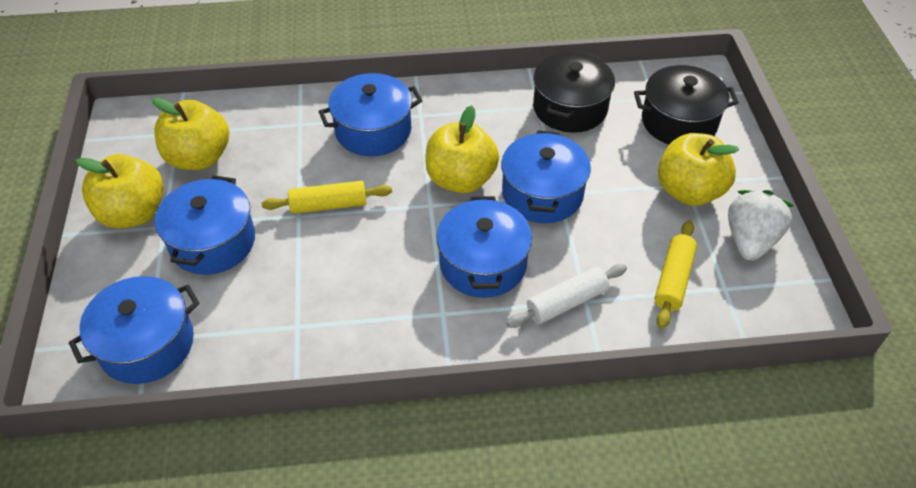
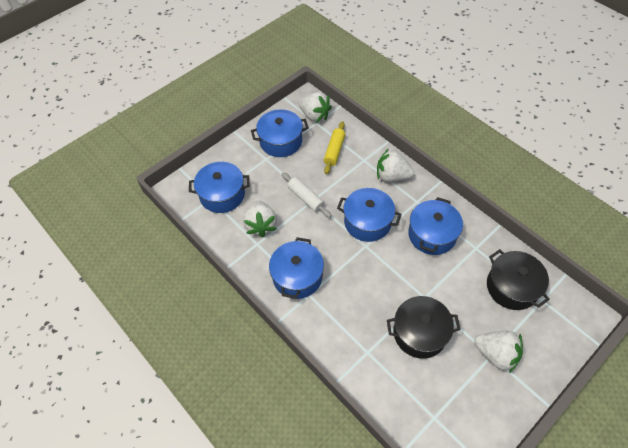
white strawberry: 1 -> 4
yellow apple: 4 -> 0
yellow rolling pin: 2 -> 1

